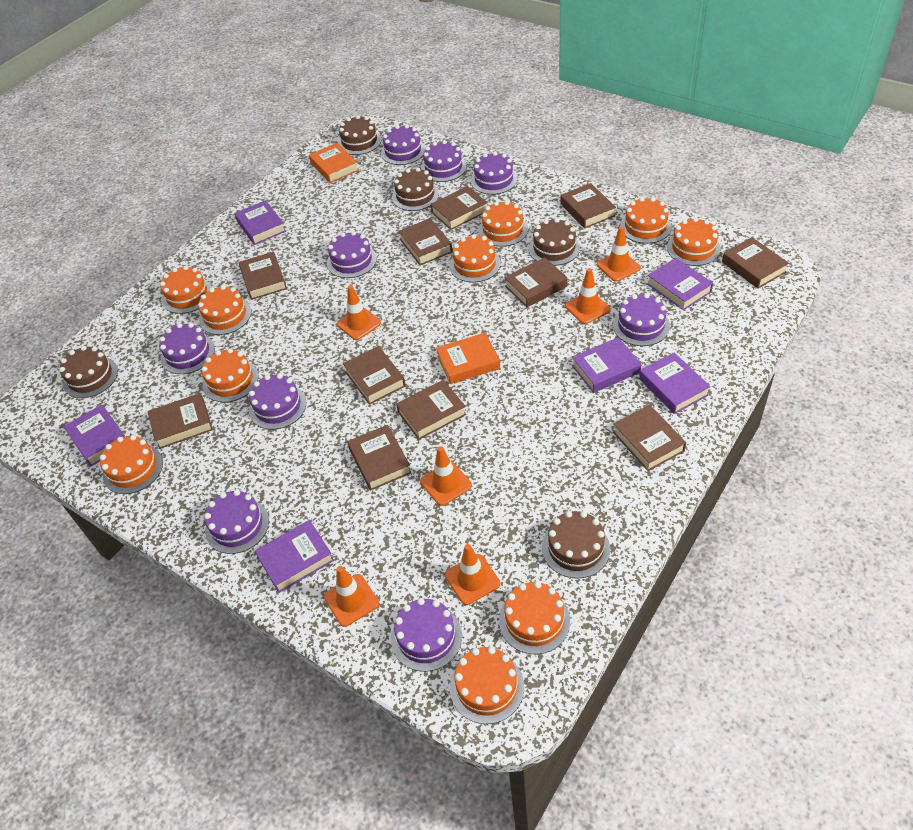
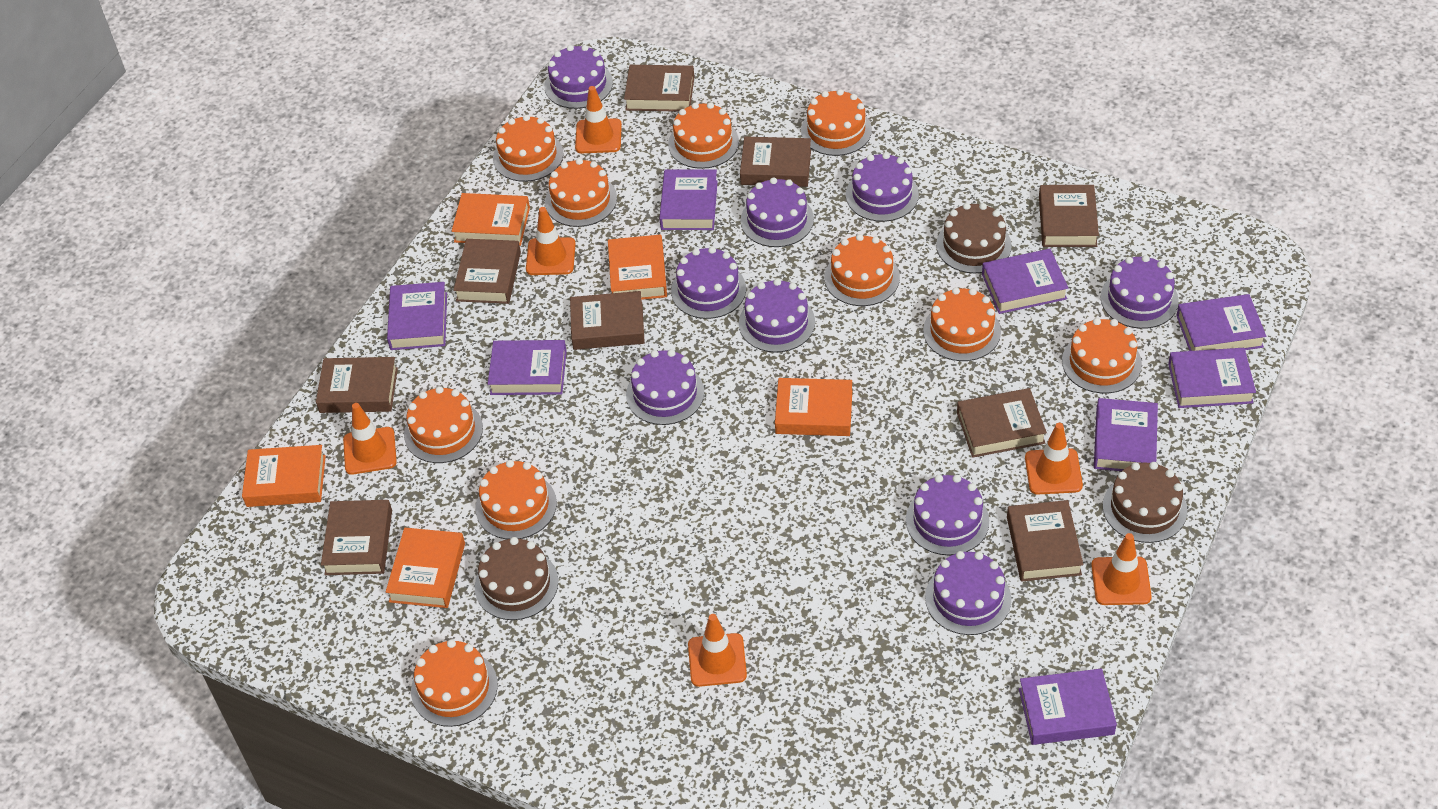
brown book: 11 -> 9
brown cake: 5 -> 3
orange book: 2 -> 5
purple book: 6 -> 8

